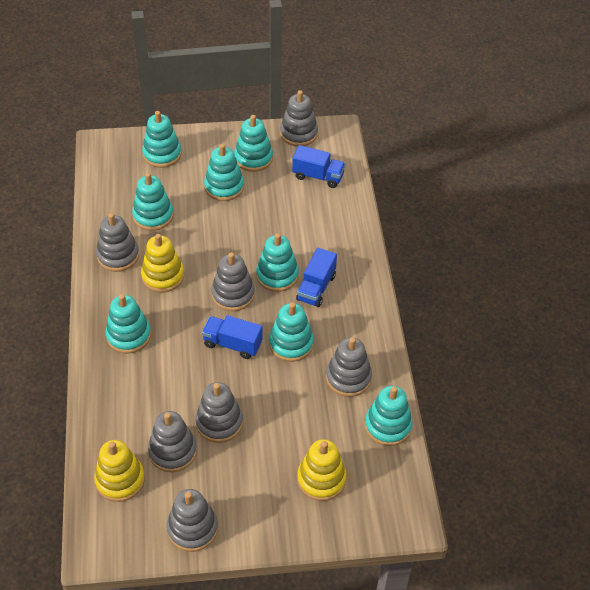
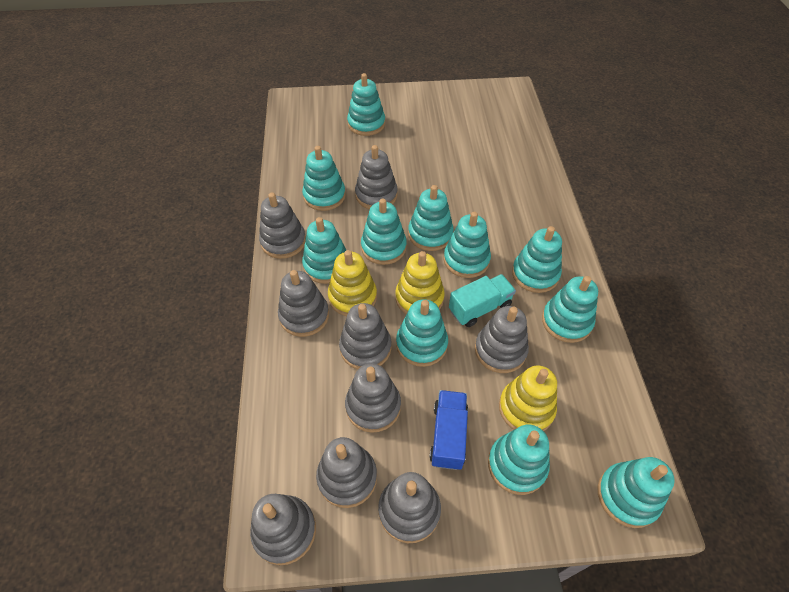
blue truck: 3 -> 1
grey stacking toy: 7 -> 9
turquoise stacking toy: 8 -> 11
turquoise truck: 0 -> 1

